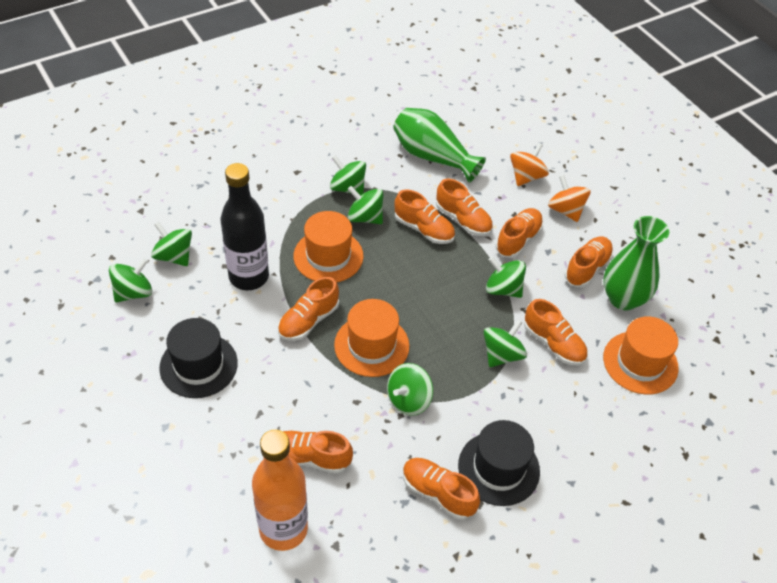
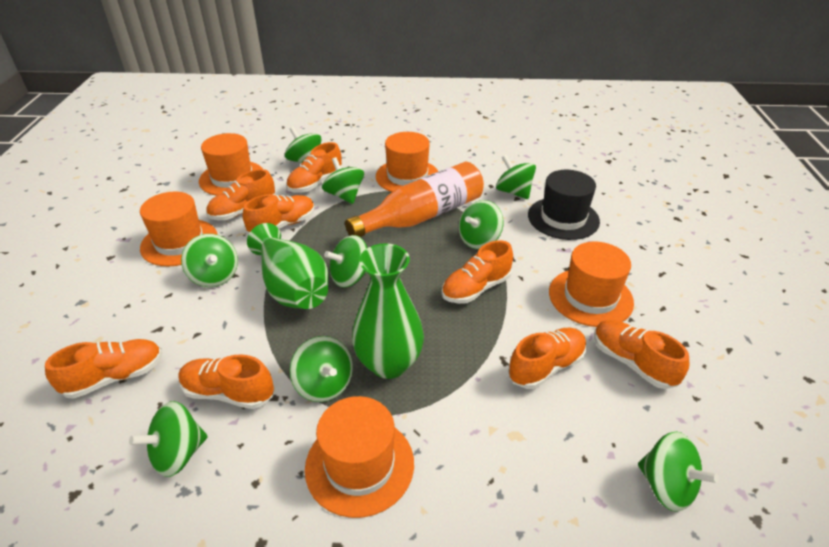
black bottle: 1 -> 0
black hat: 2 -> 1
green spinning top: 7 -> 9
orange hat: 3 -> 5
orange spinning top: 2 -> 0

